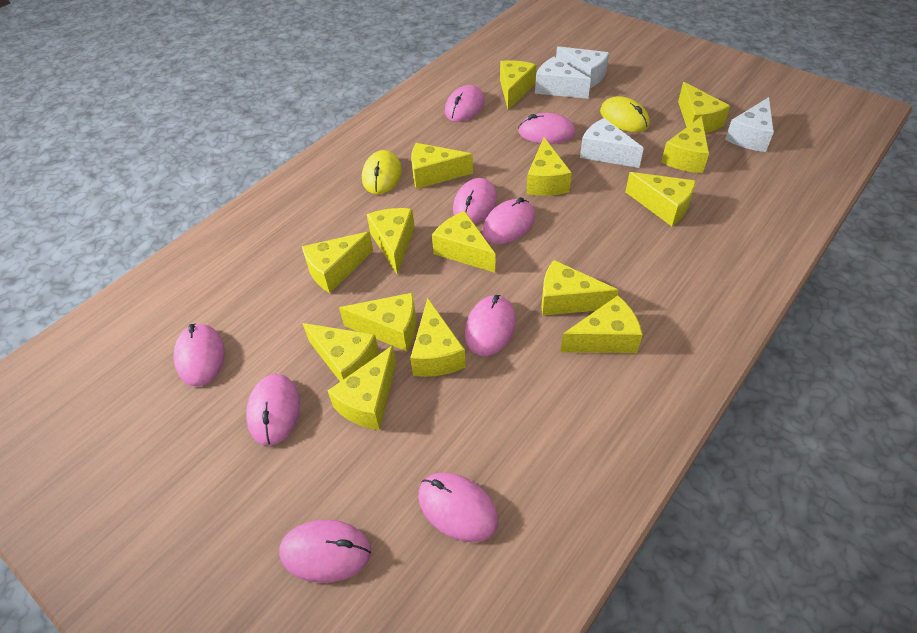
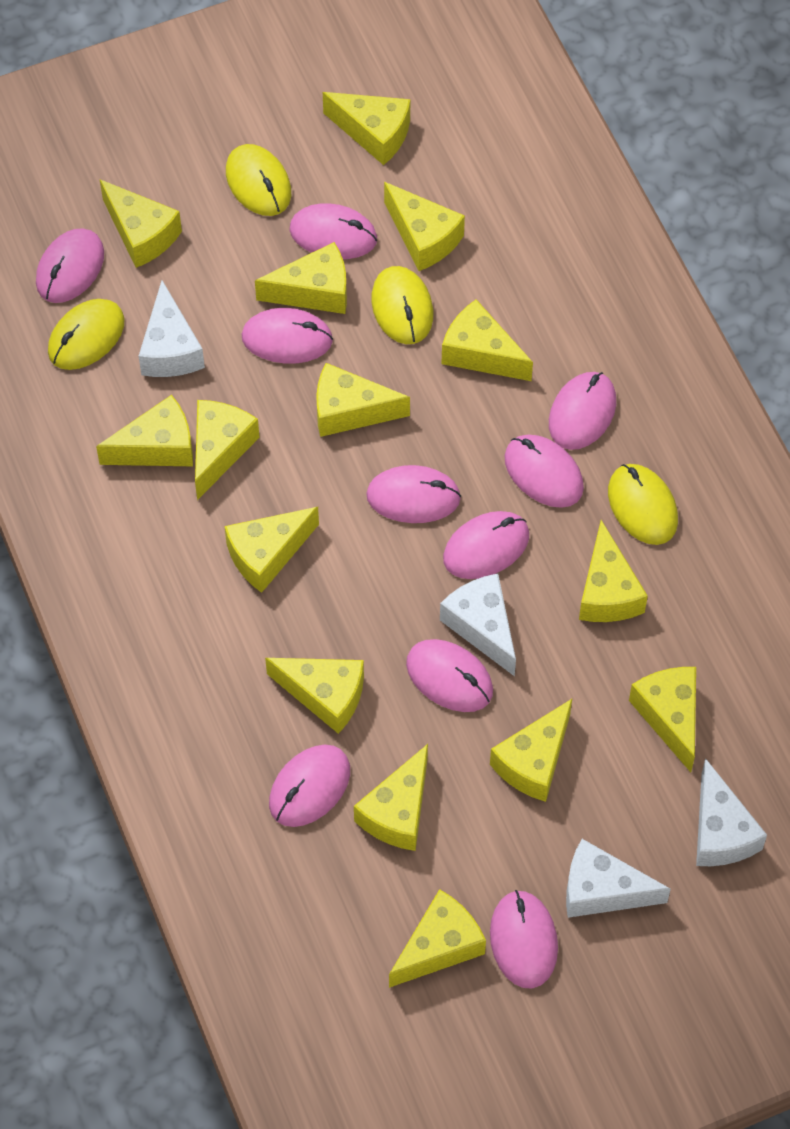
pink mouse: 9 -> 10
yellow mouse: 2 -> 4

